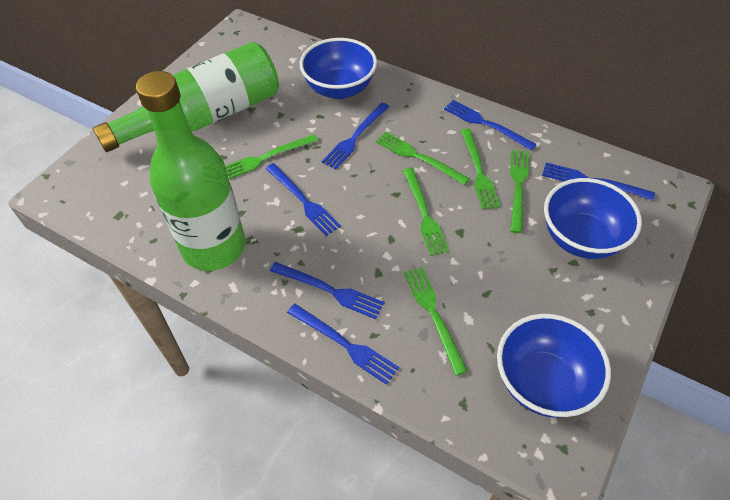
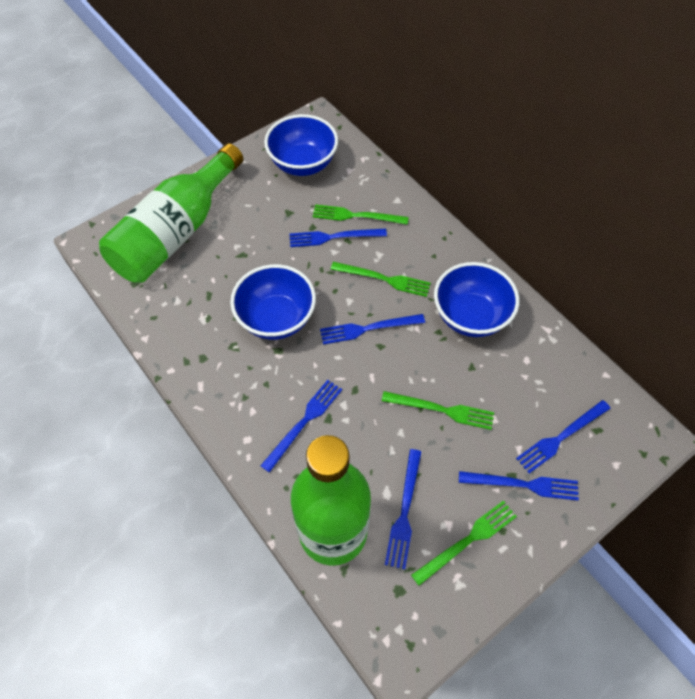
green fork: 6 -> 4

